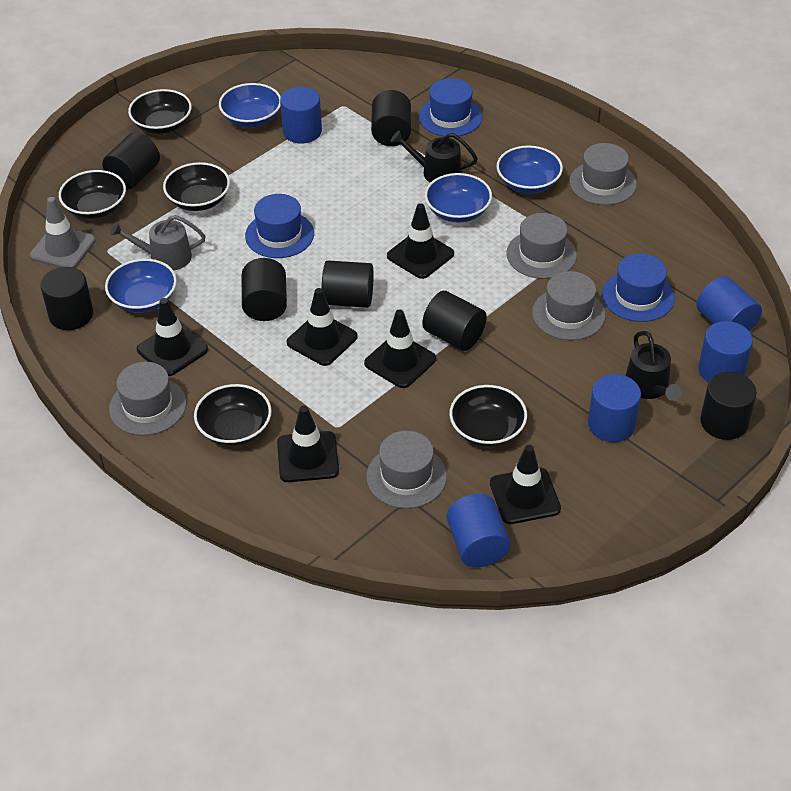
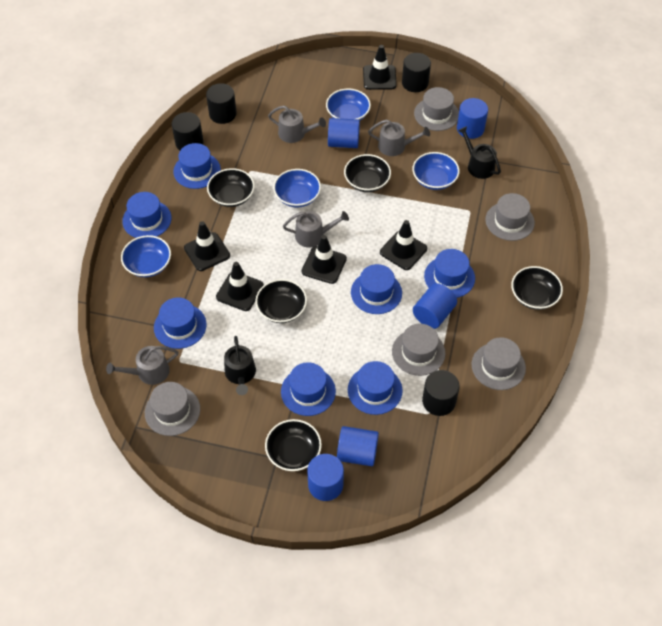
black cylinder: 7 -> 4
black traffic cone: 6 -> 5
blue hat: 3 -> 7
grey traffic cone: 1 -> 0
grey watering can: 1 -> 4

